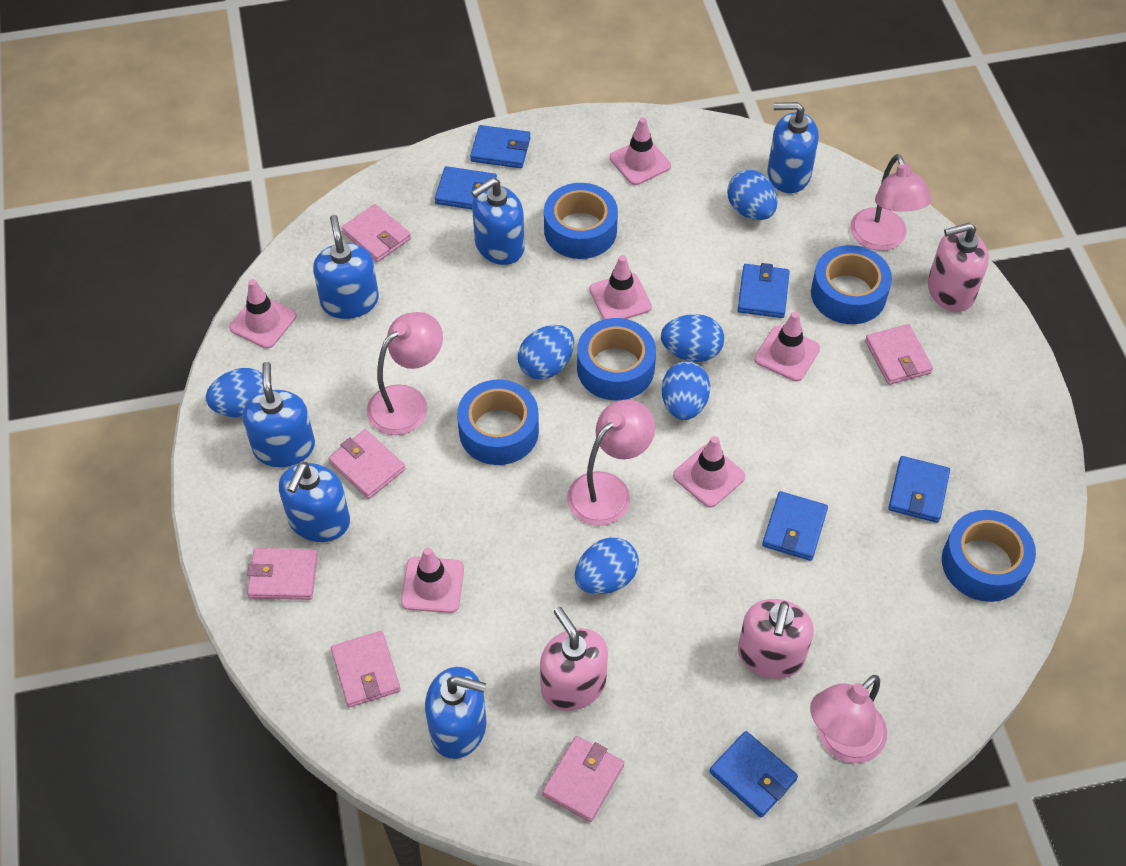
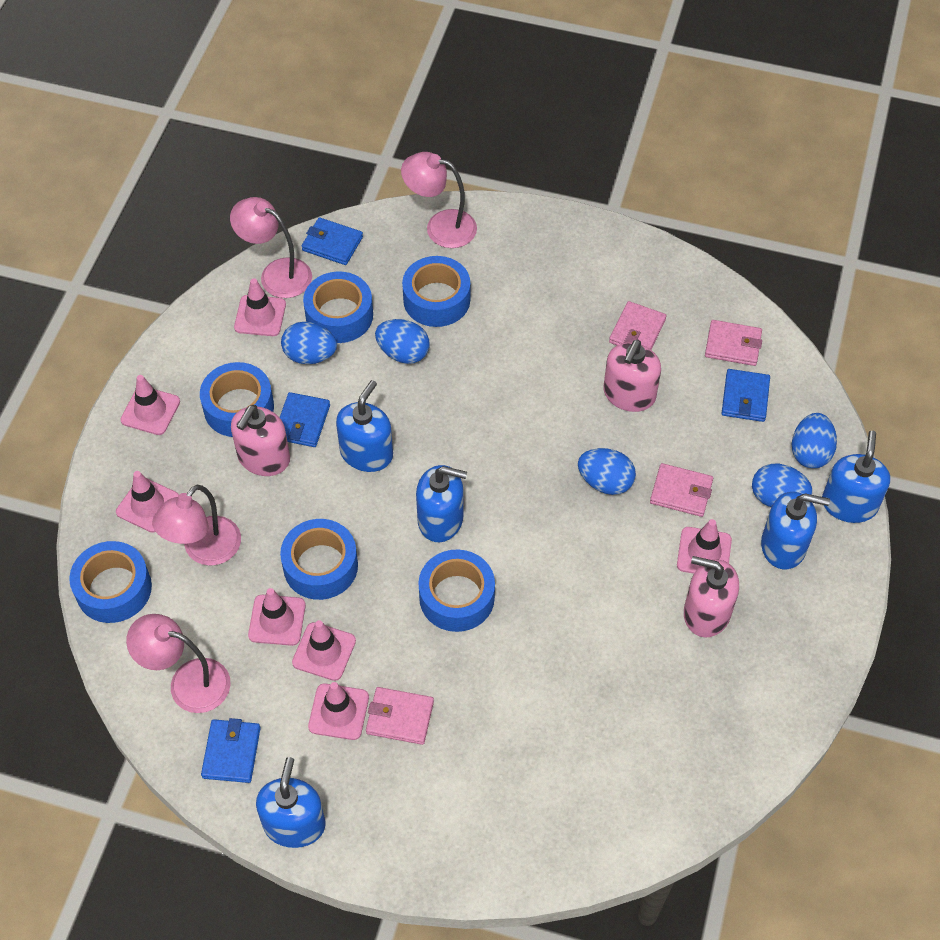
blue egg: 6 -> 5
blue soap dispenser: 6 -> 5
blue tape: 5 -> 6
blue wallet: 6 -> 4
pink traffic cone: 6 -> 7
pink wallet: 6 -> 4

